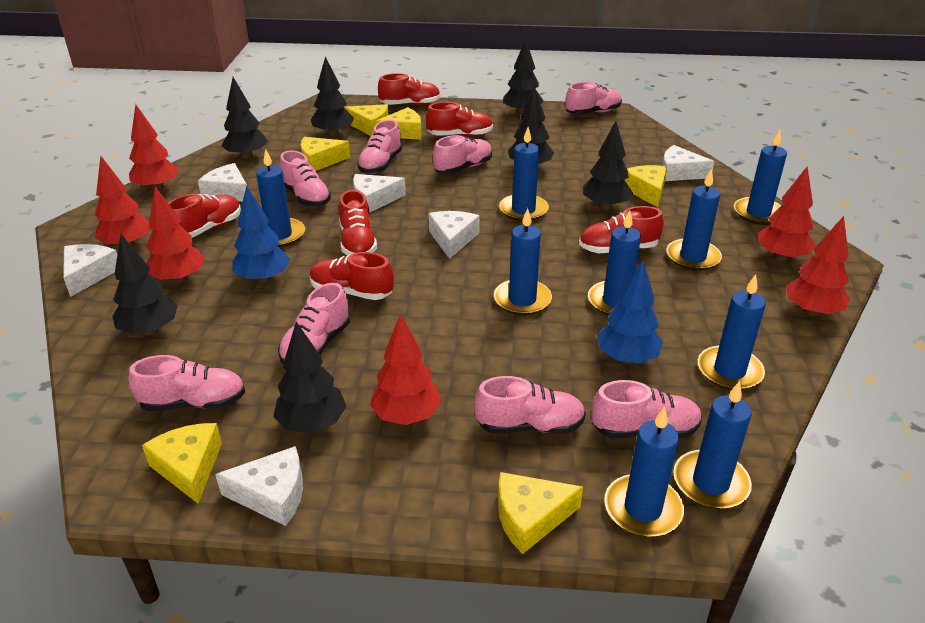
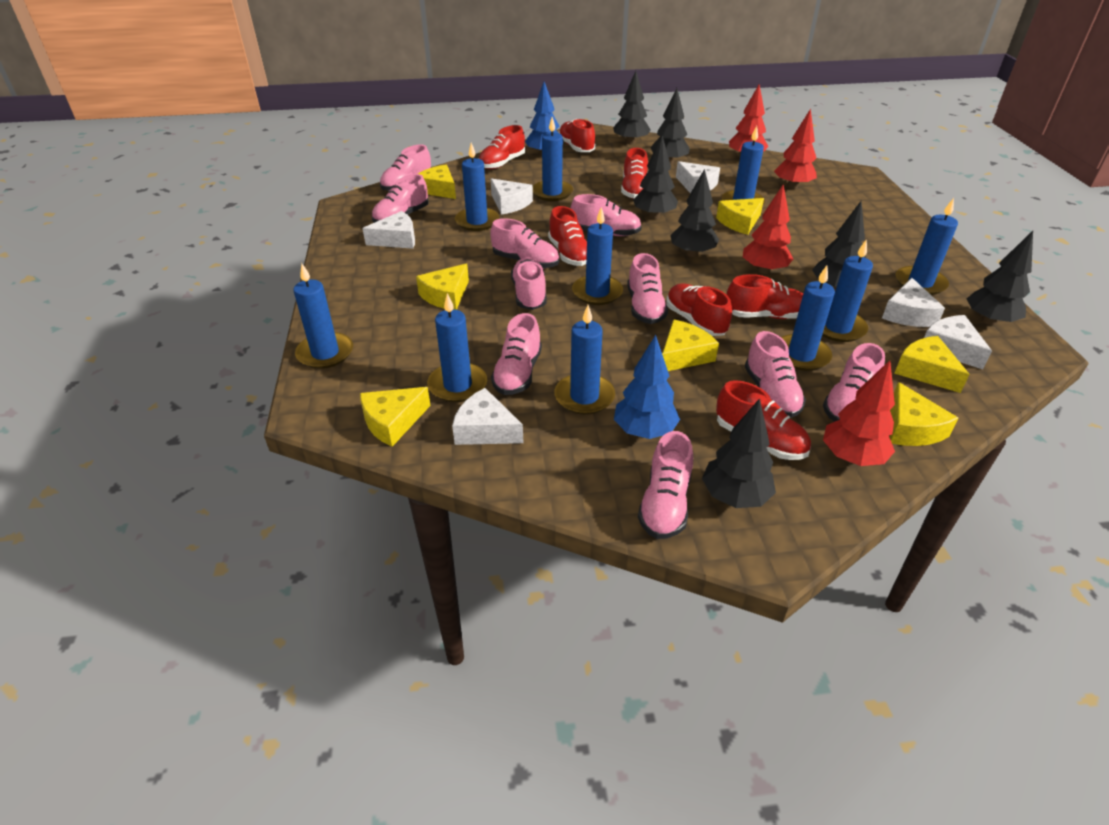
blue candle: 9 -> 10
pink shoe: 8 -> 10
red shoe: 6 -> 7
red tree: 6 -> 4
yellow cheese: 6 -> 7

